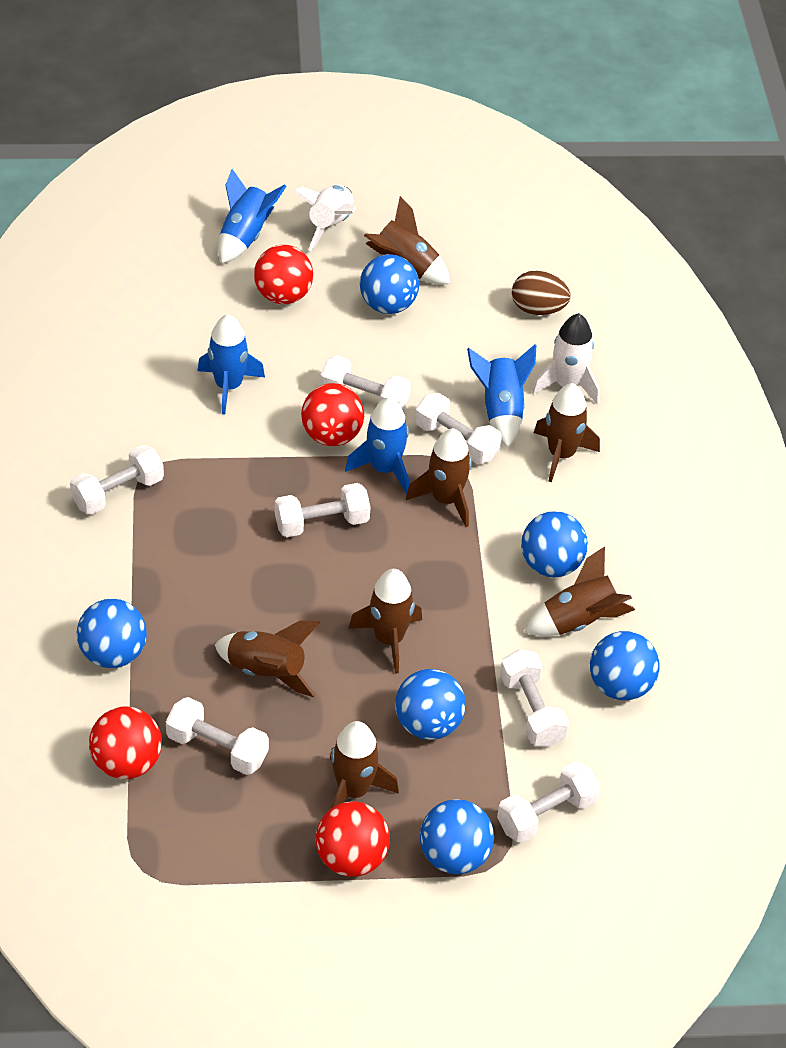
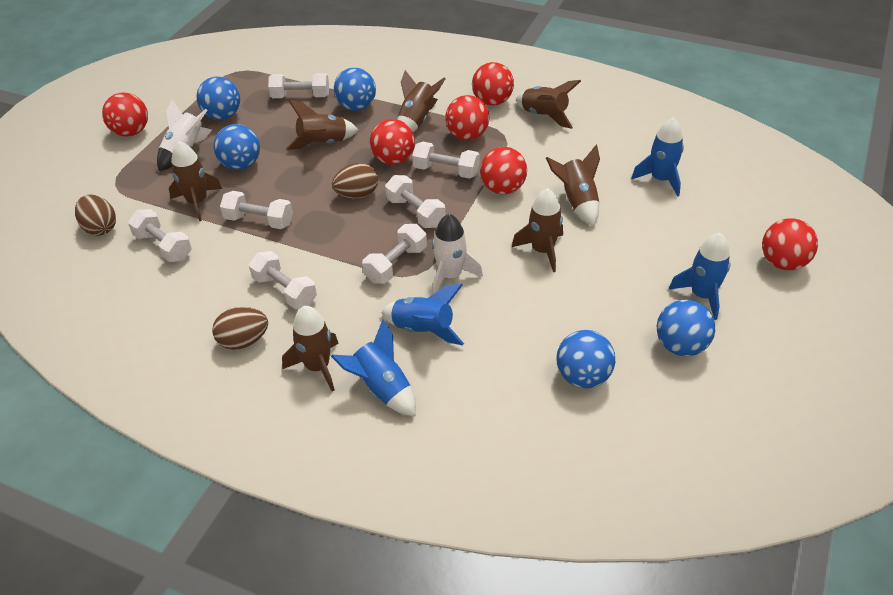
blue ball: 6 -> 5
brown egg: 1 -> 3
red ball: 4 -> 6

